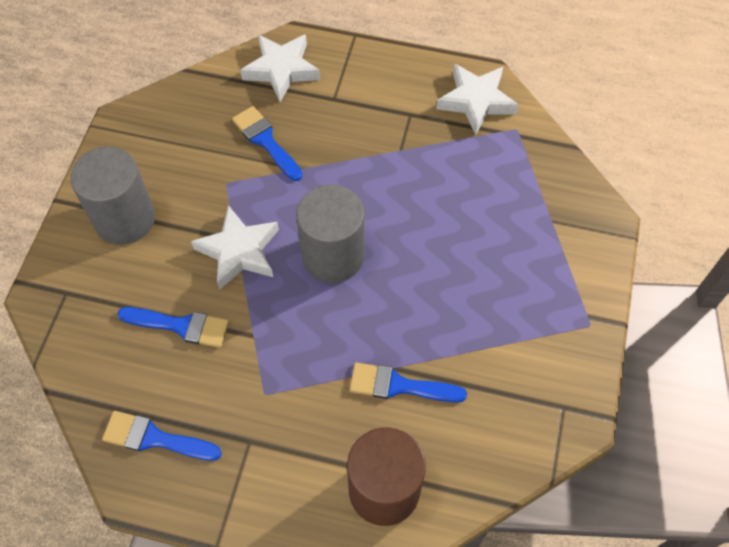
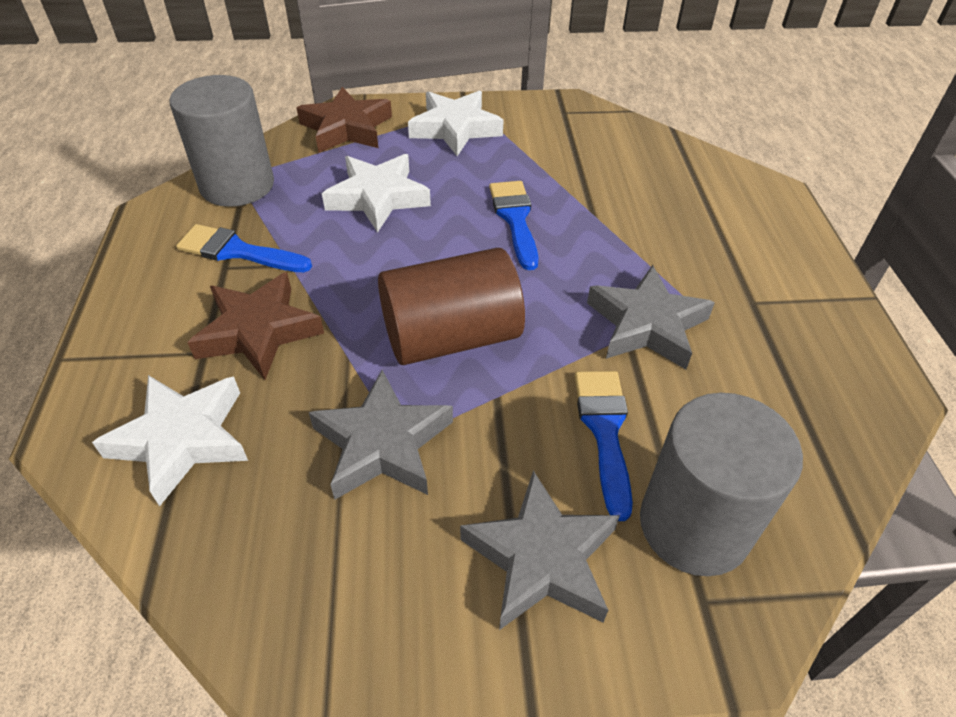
blue brush: 4 -> 3
brown star: 0 -> 2
grey star: 0 -> 3

